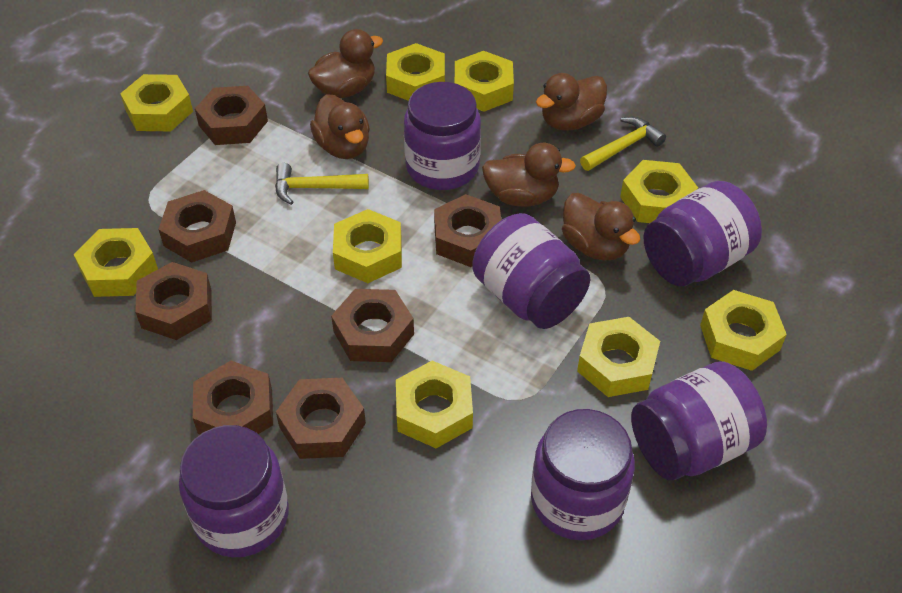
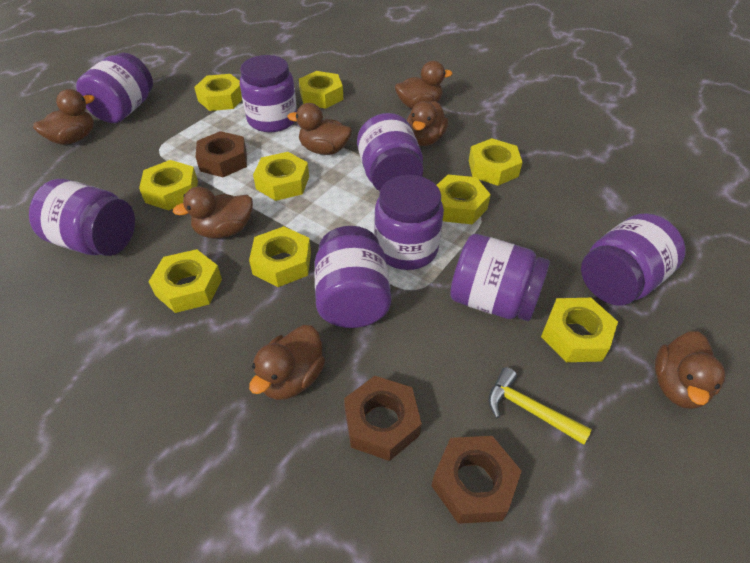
brown duck: 5 -> 7
brown nut: 7 -> 3
purple jar: 6 -> 8
yellow hammer: 2 -> 1

